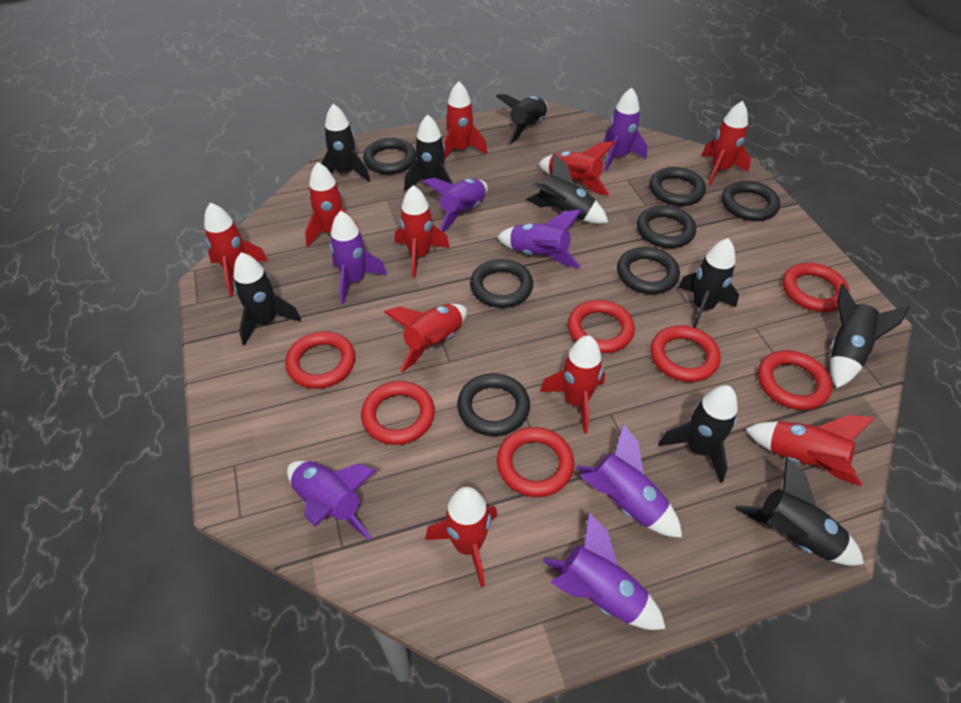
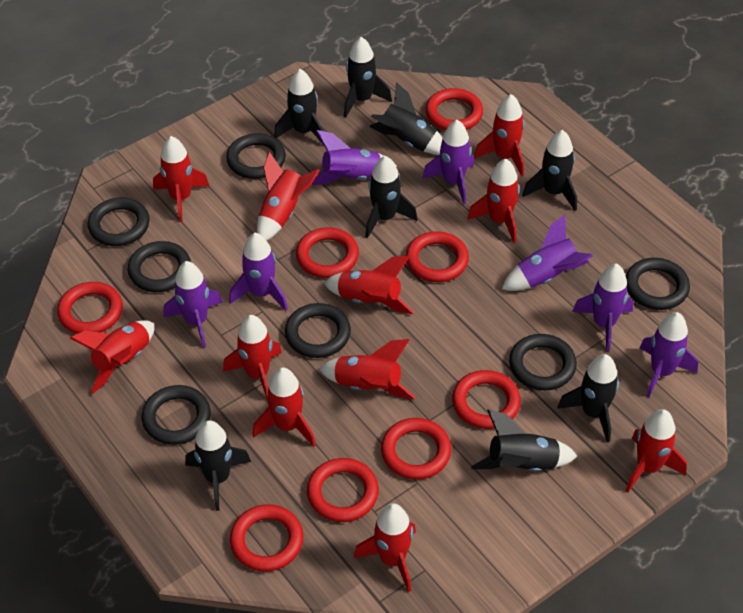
black rocket: 9 -> 8
red ring: 7 -> 8
red rocket: 10 -> 11

